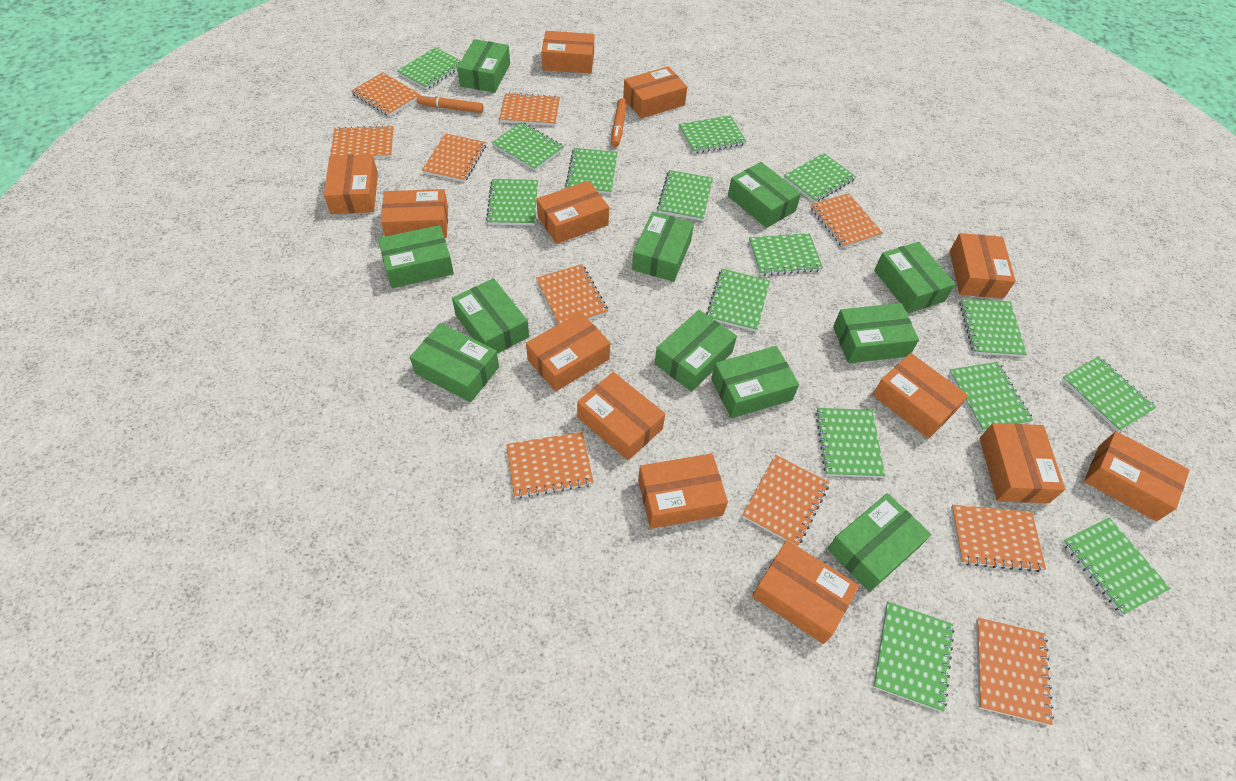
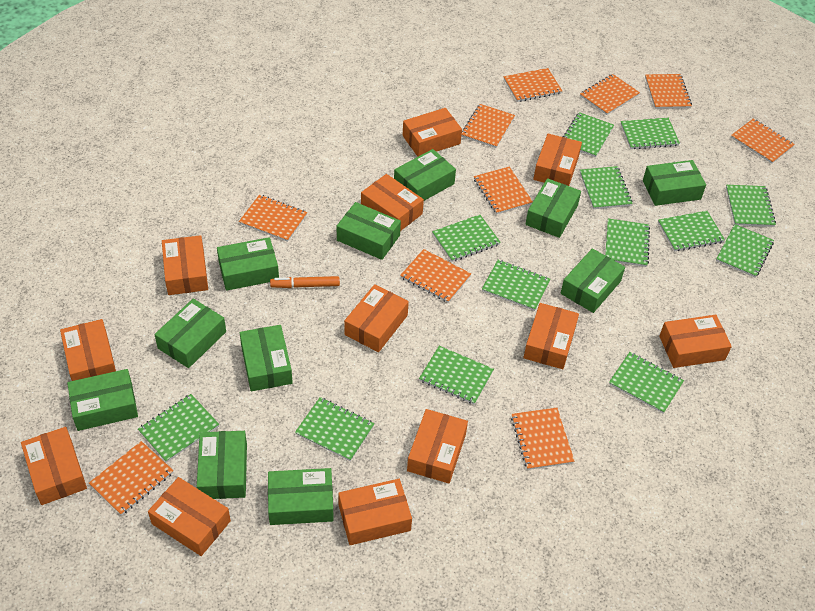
green notebook: 15 -> 13
orange box: 13 -> 12
orange marker: 2 -> 1

